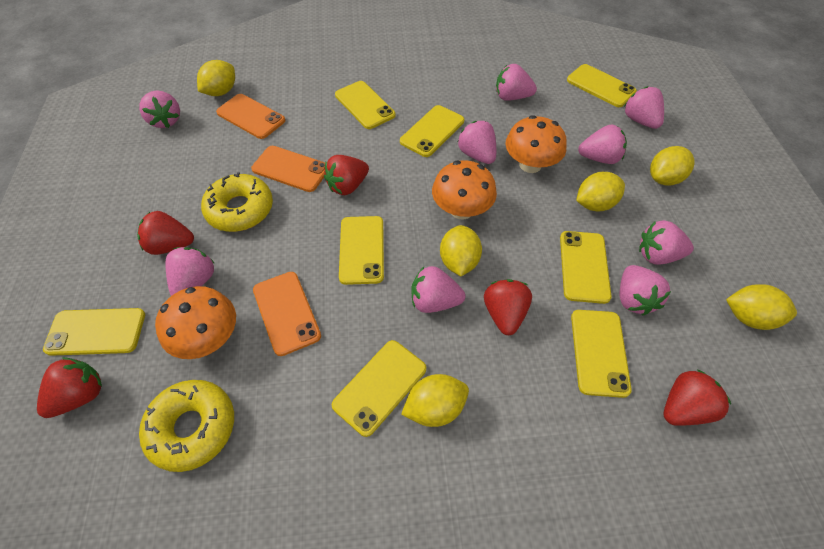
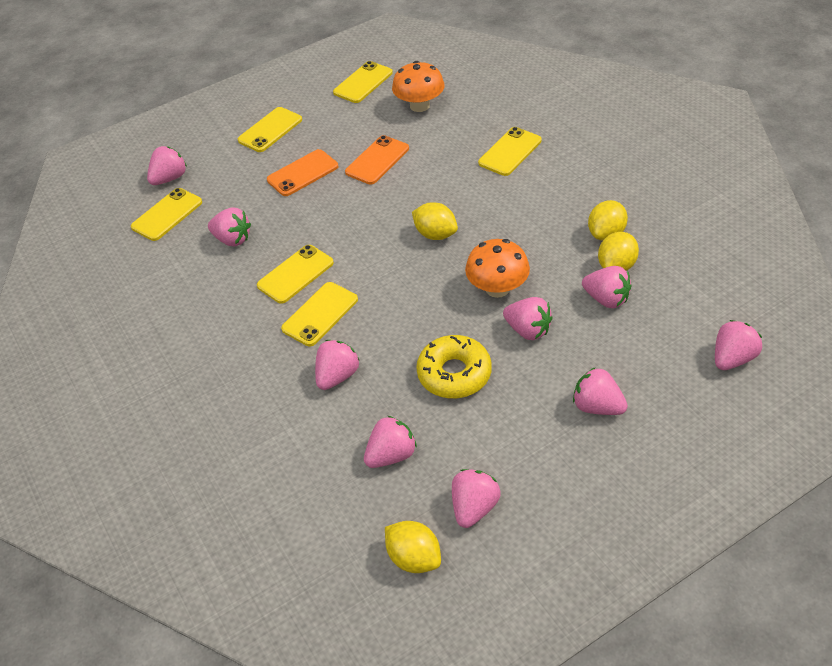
orange mushroom: 3 -> 2
orange phone: 3 -> 2
red strawberry: 5 -> 0
yellow donut: 2 -> 1
yellow lemon: 6 -> 4
yellow phone: 8 -> 6

